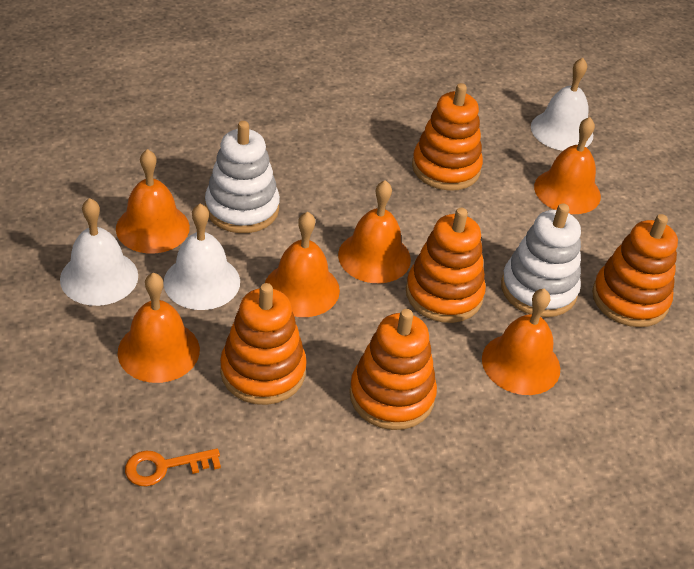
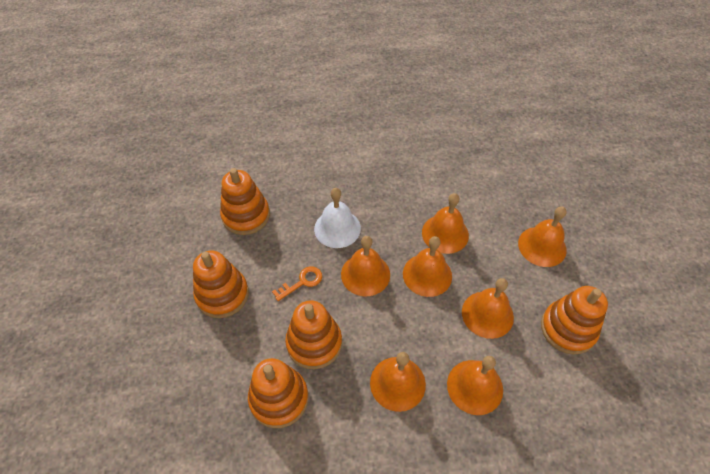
orange bell: 6 -> 7
white bell: 3 -> 1
white stacking toy: 2 -> 0

